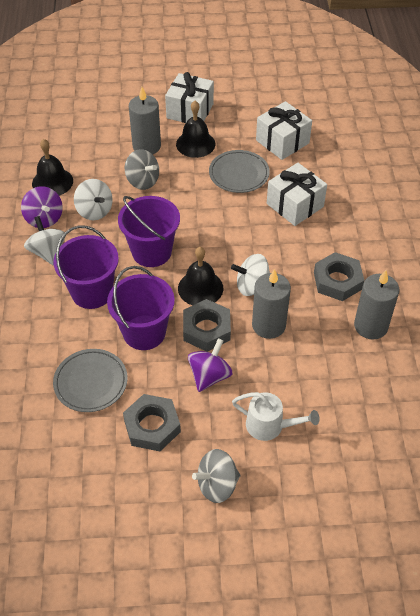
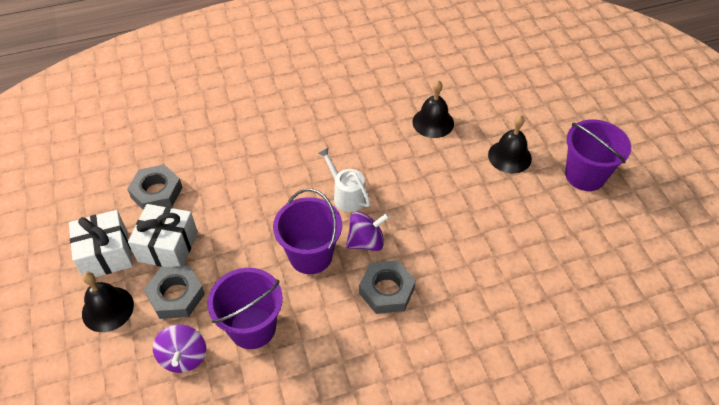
grey candle: 3 -> 0
grey plate: 2 -> 0
grey spinning top: 2 -> 0
white gift: 3 -> 2
white spinning top: 3 -> 0

